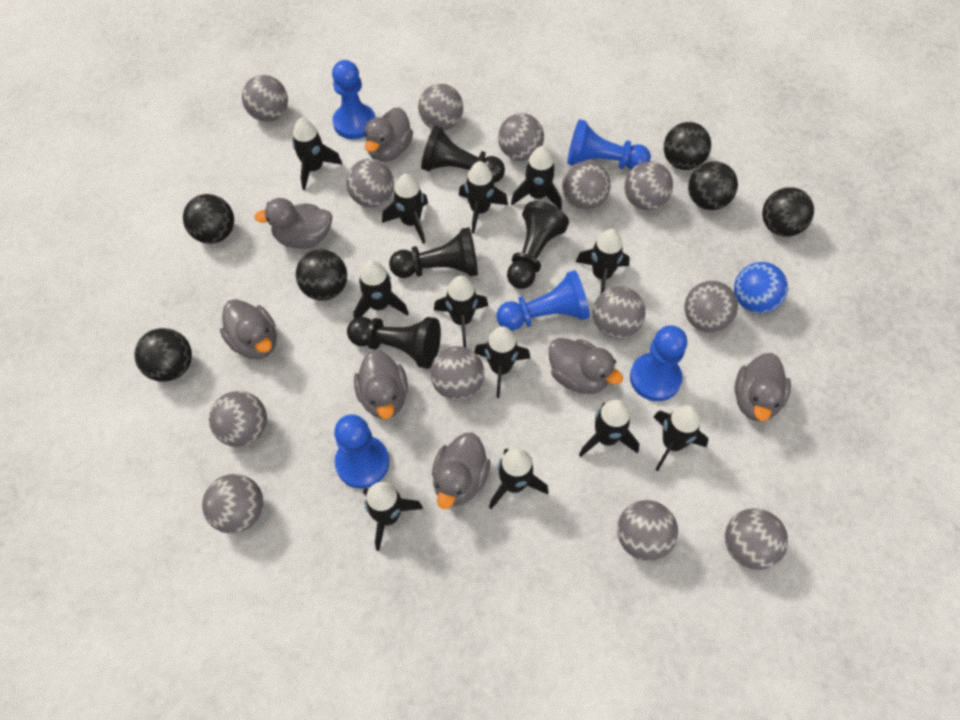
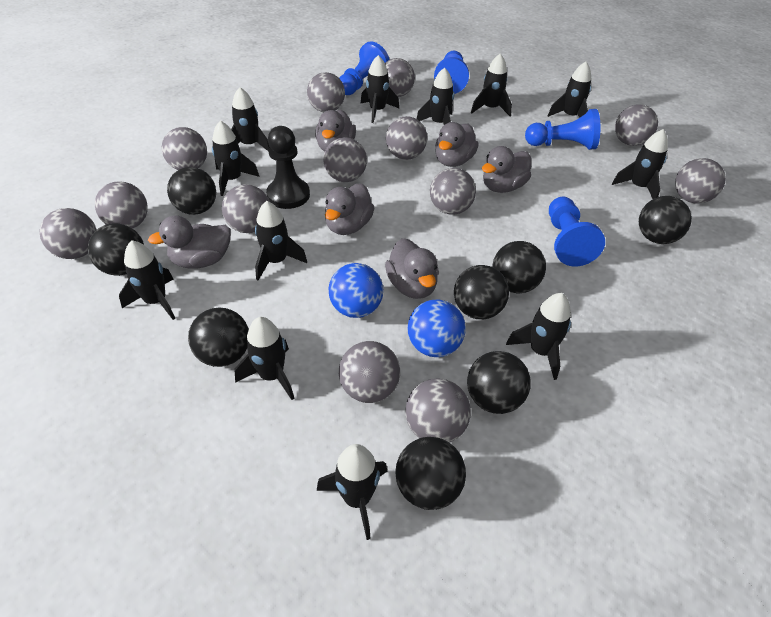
black ball: 6 -> 8
black pawn: 4 -> 1
blue ball: 1 -> 2
blue pawn: 5 -> 4
grey duck: 7 -> 6

